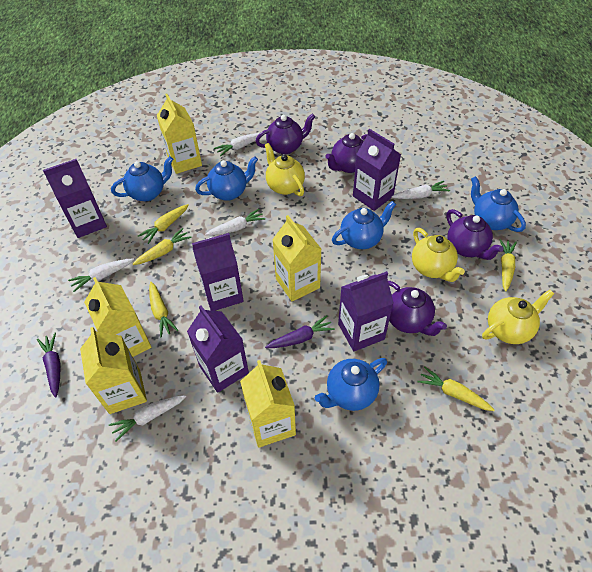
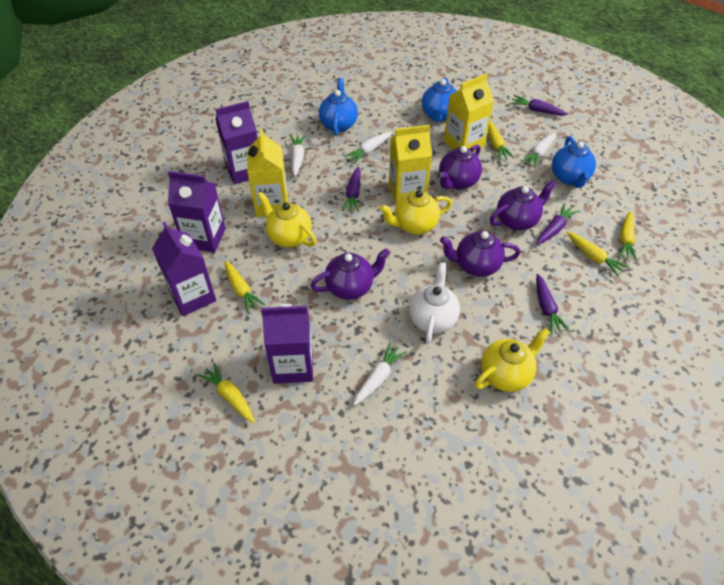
blue teapot: 5 -> 3
purple carrot: 2 -> 4
purple carton: 5 -> 4
white carrot: 5 -> 4
white teapot: 0 -> 1
yellow carton: 5 -> 3

